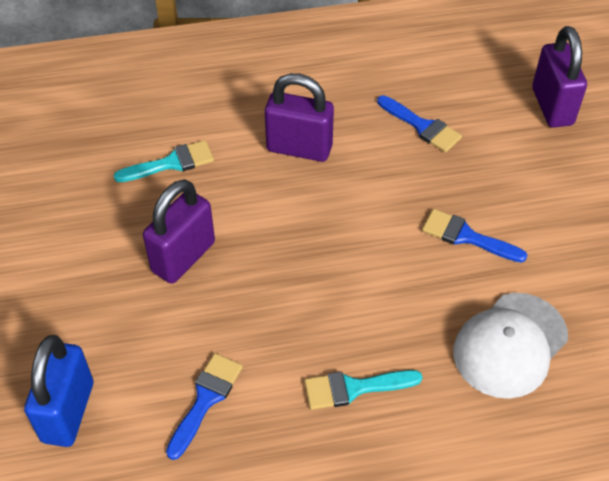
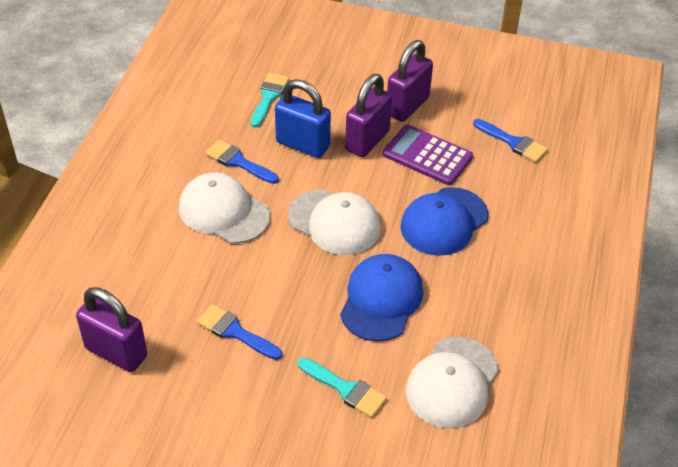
blue cap: 0 -> 2
purple calculator: 0 -> 1
white cap: 1 -> 3

